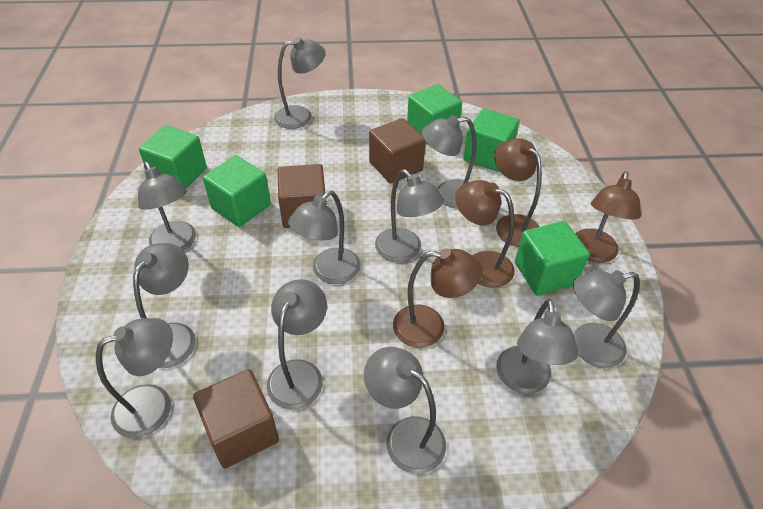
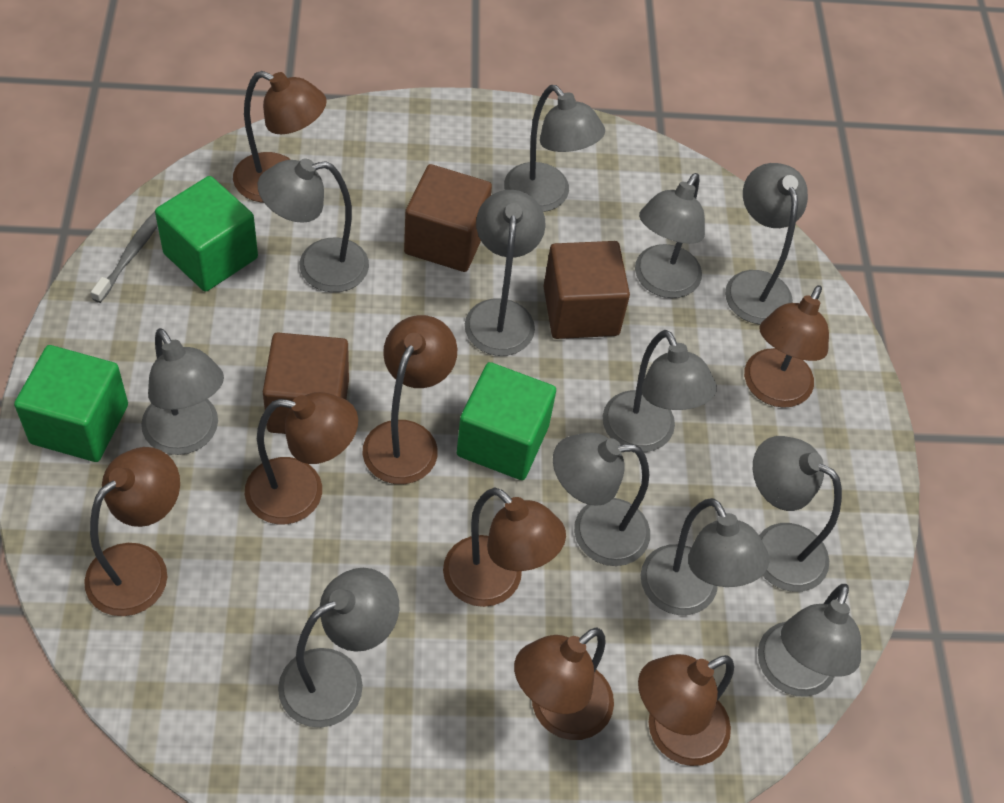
brown lamp: 4 -> 8
green cube: 5 -> 3
grey lamp: 11 -> 12
grey toothbrush: 0 -> 1

